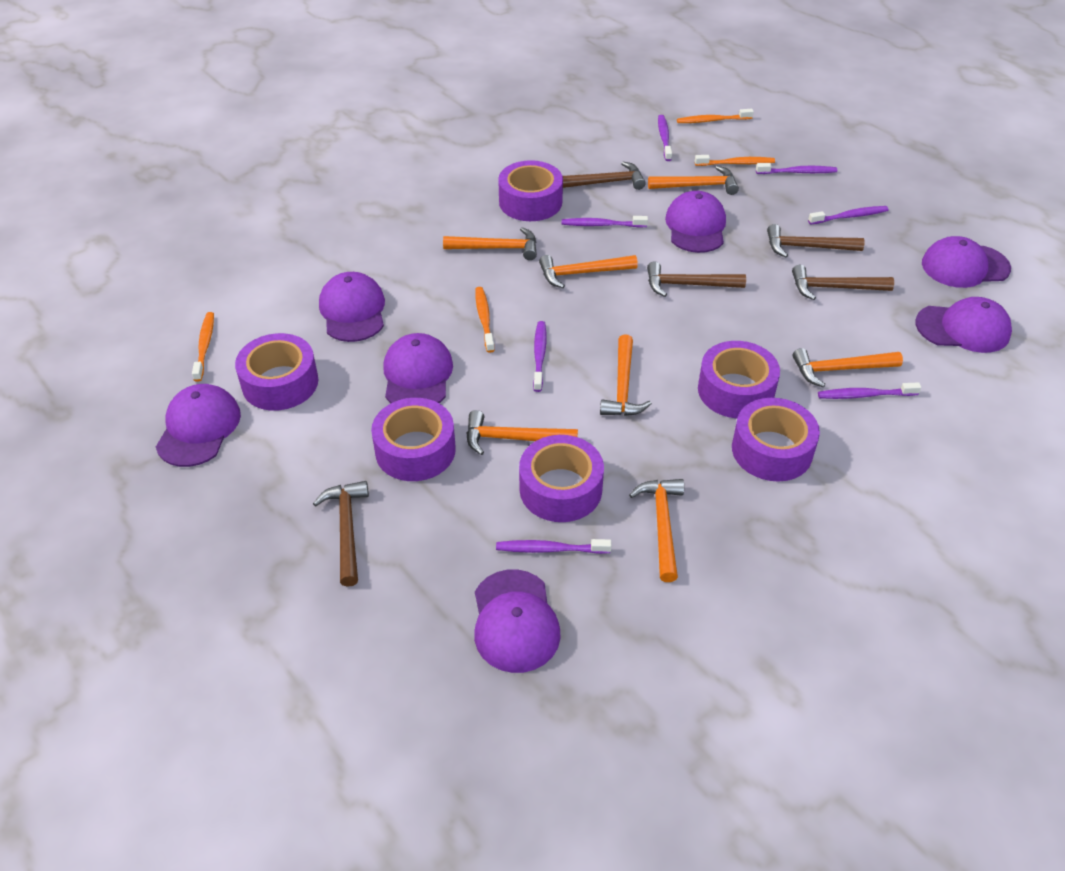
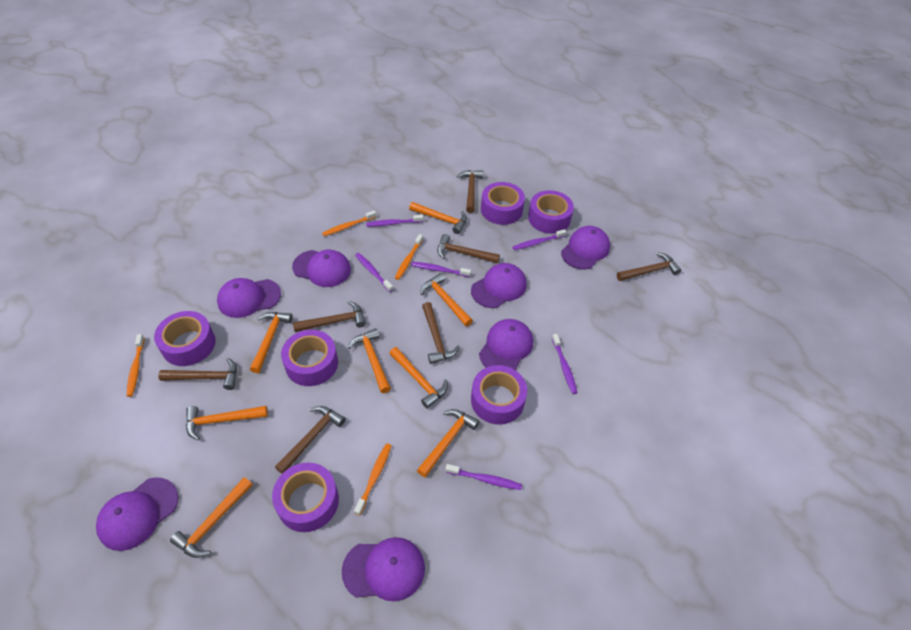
brown hammer: 5 -> 7
orange hammer: 7 -> 8
purple toothbrush: 7 -> 6

